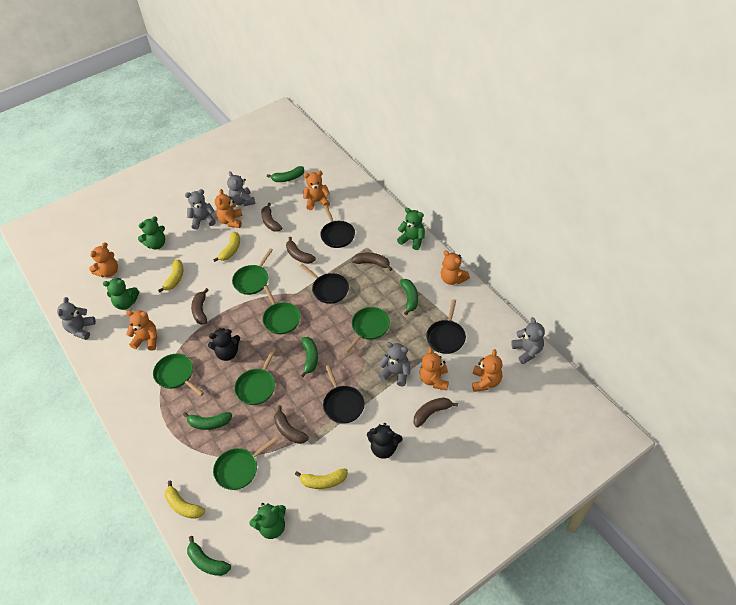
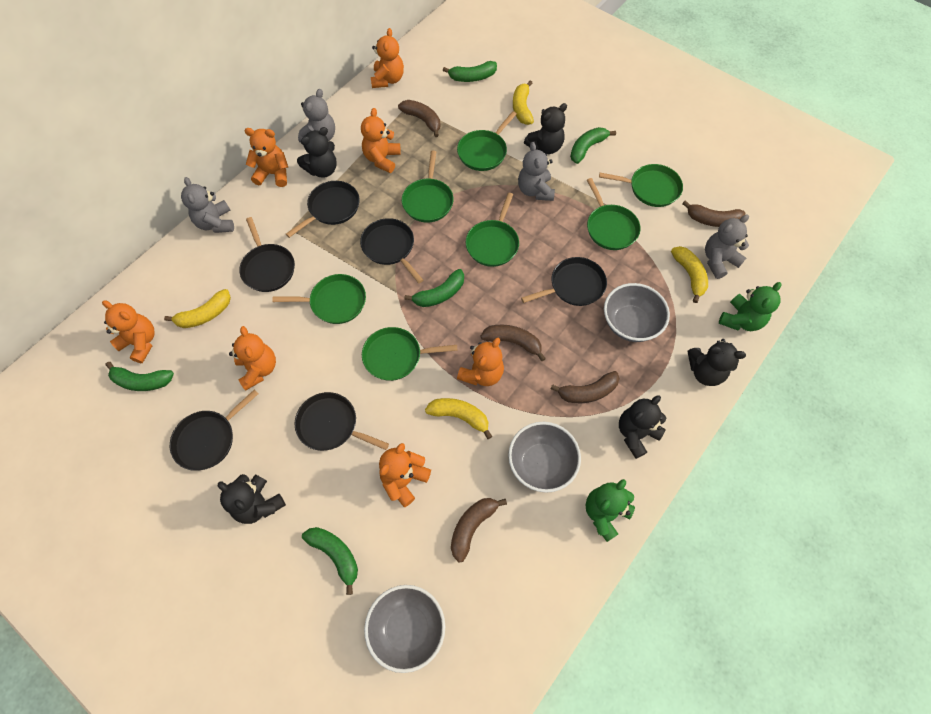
black pan: 4 -> 6
black teddy bear: 2 -> 5
brown banana: 6 -> 5
green pan: 6 -> 7
green teddy bear: 4 -> 2
grey bowl: 0 -> 3
grey teddy bear: 5 -> 4

